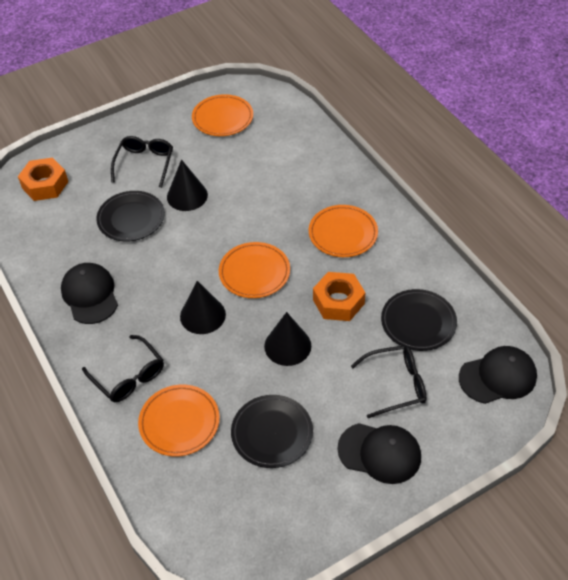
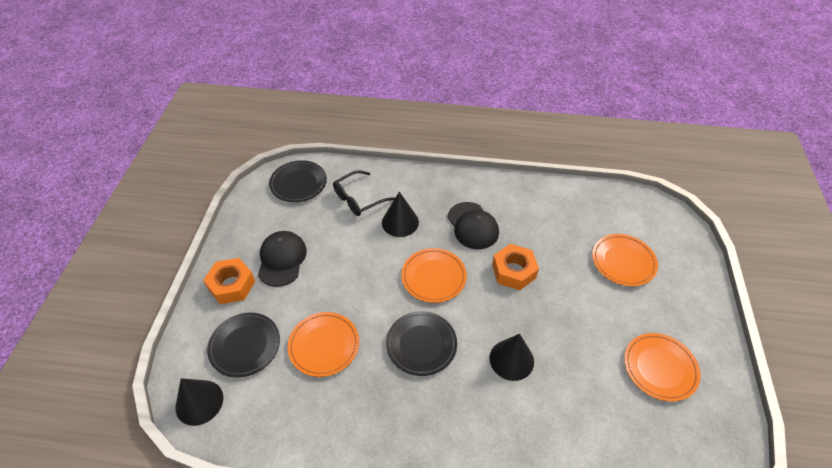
black cap: 3 -> 2
black glasses: 3 -> 1

